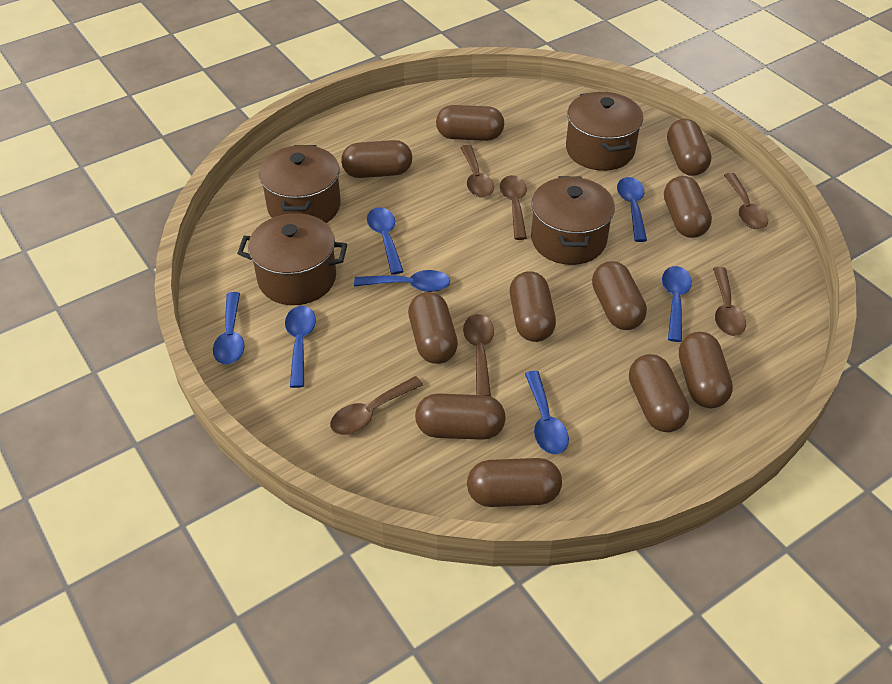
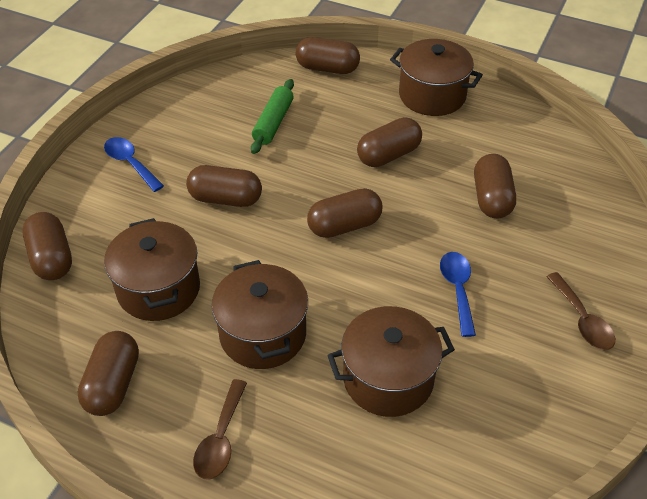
blue spoon: 7 -> 2
brown capsule: 11 -> 7
brown spoon: 6 -> 2
green rolling pin: 0 -> 1

